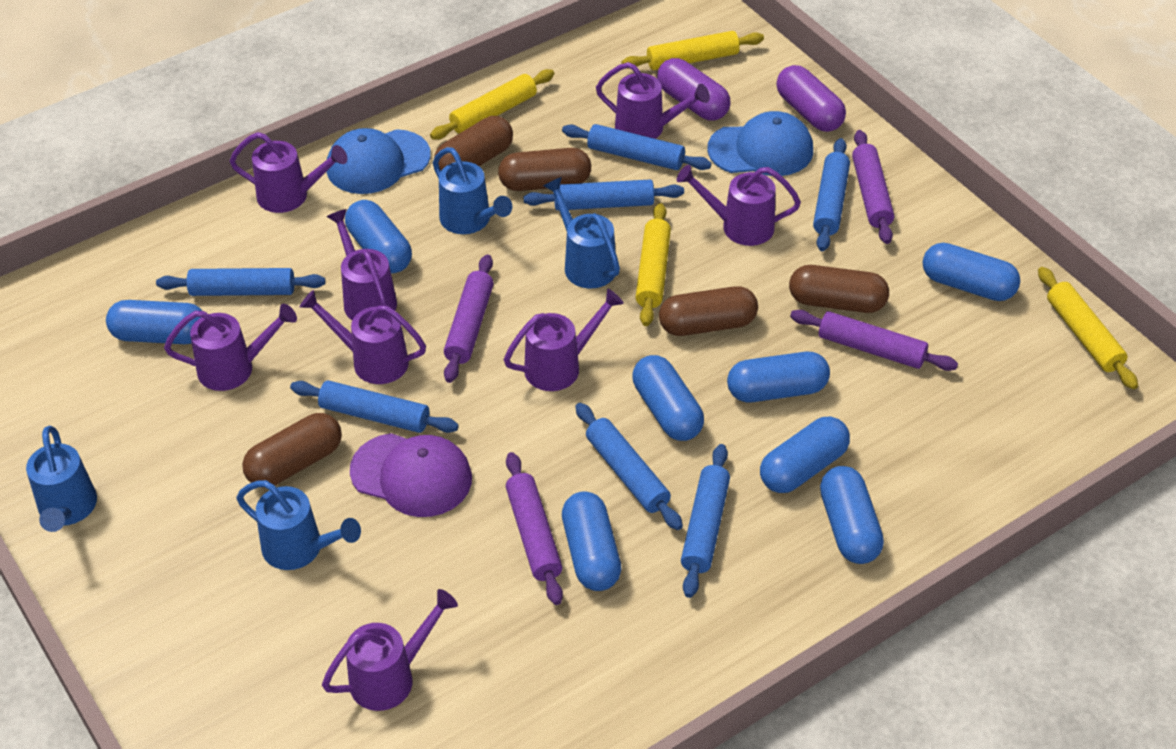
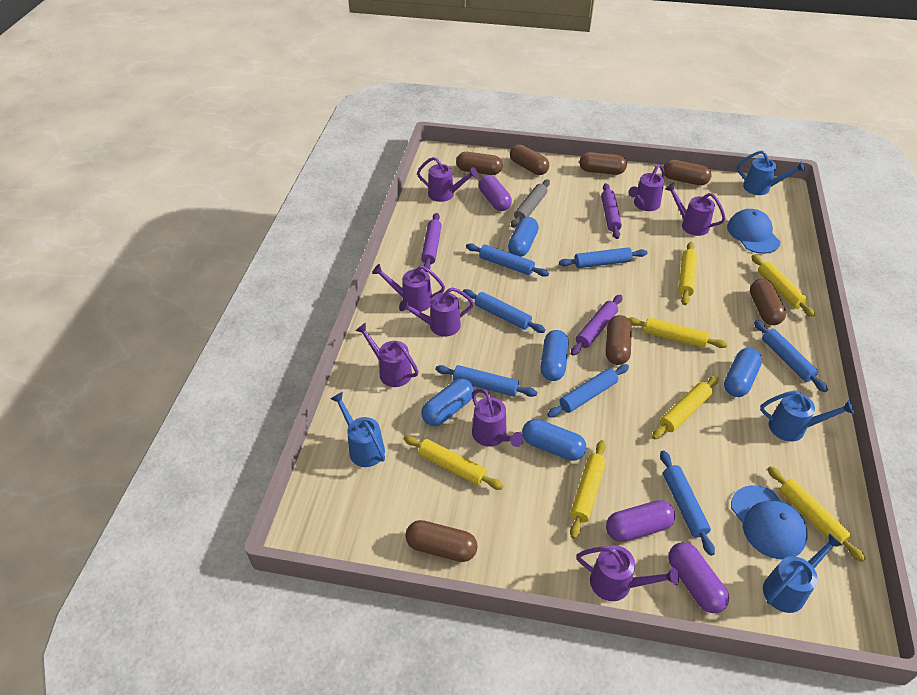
blue capsule: 8 -> 5
brown capsule: 5 -> 7
grey rolling pin: 0 -> 1
purple cap: 1 -> 0
purple capsule: 2 -> 3
purple rolling pin: 4 -> 3
yellow rolling pin: 4 -> 7

